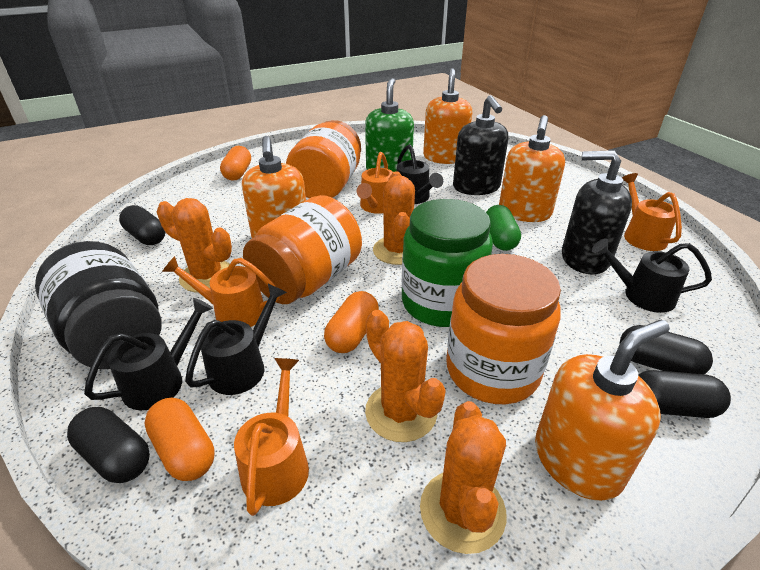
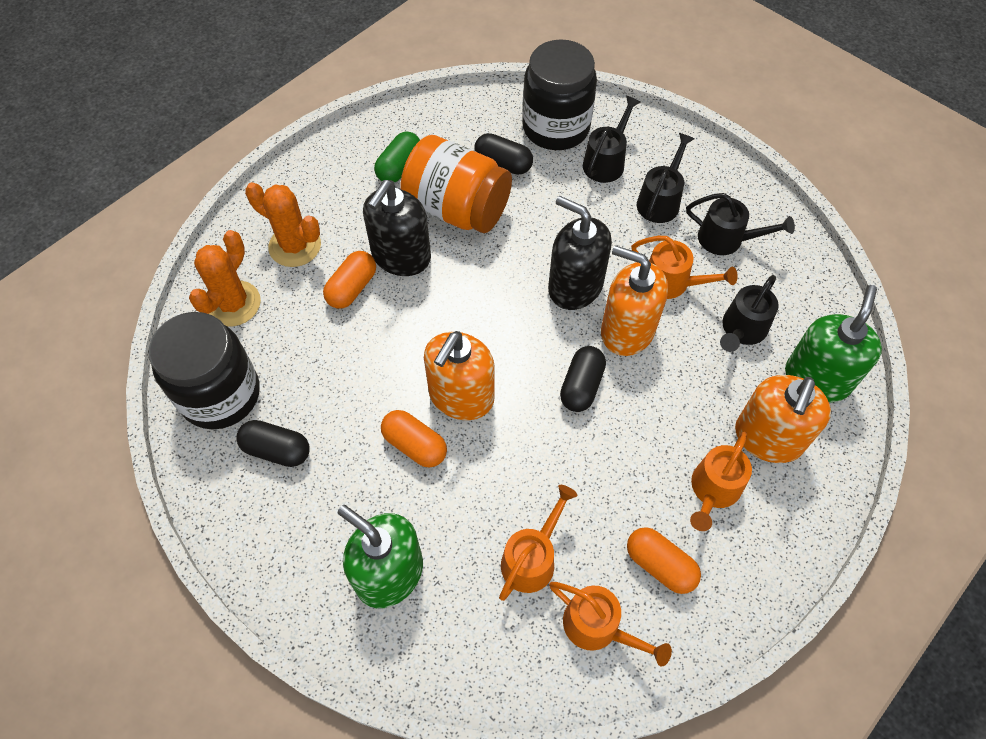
black capsule: 4 -> 3
black jar: 1 -> 2
green jar: 1 -> 0
green soap dispenser: 1 -> 2
orange cactus: 4 -> 2
orange jar: 3 -> 1
orange soap dispenser: 4 -> 3

